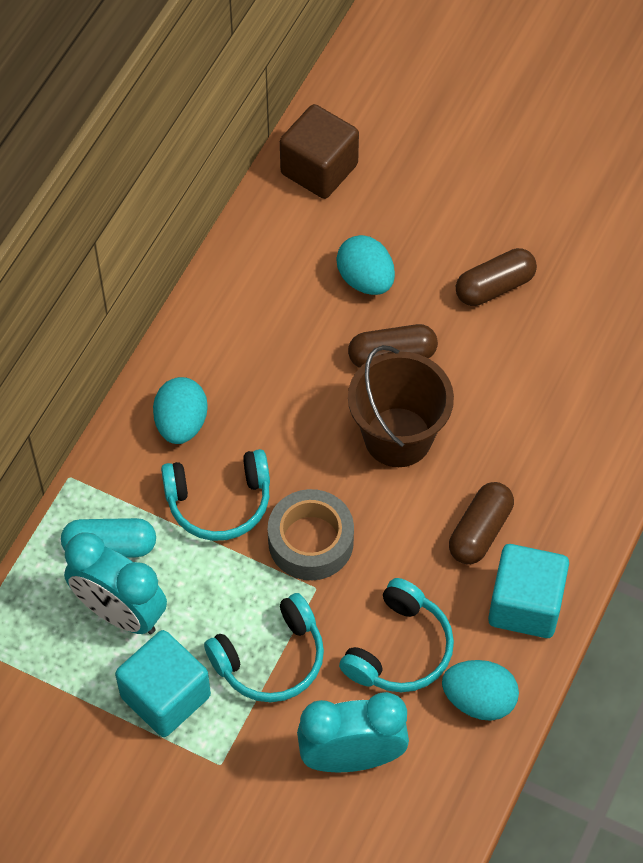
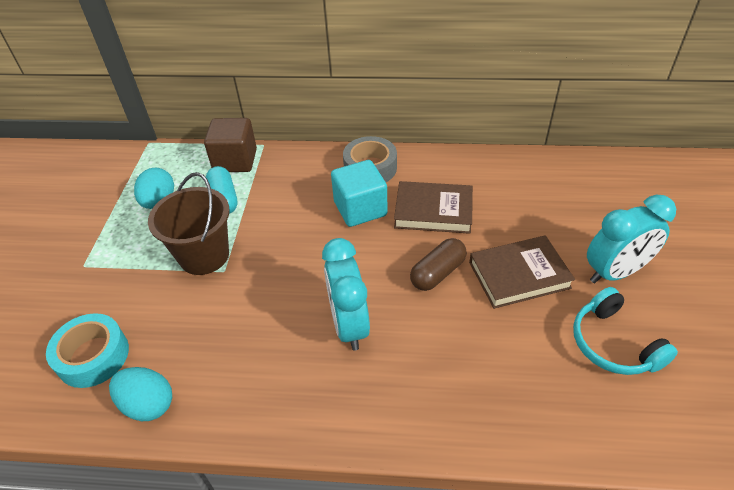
brown book: 0 -> 2
brown capsule: 3 -> 1
turquoise cube: 2 -> 1
turquoise egg: 3 -> 2
turquoise headphones: 3 -> 1
turquoise tape: 0 -> 1

